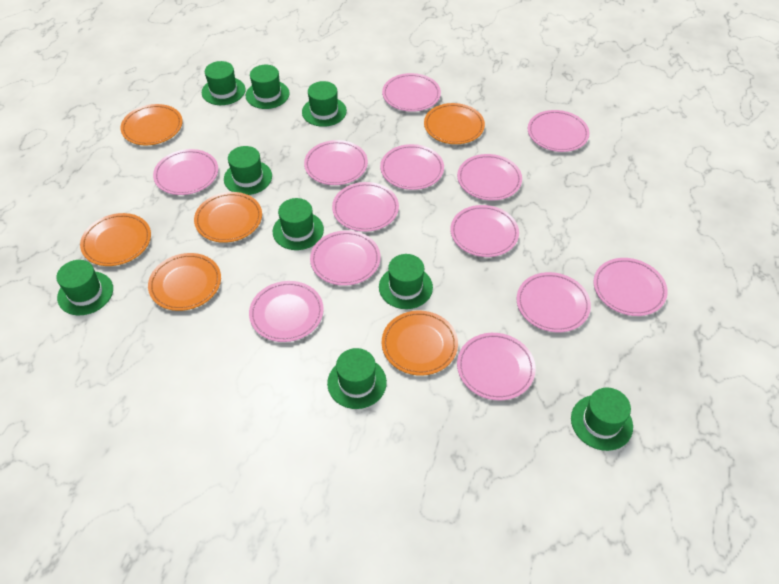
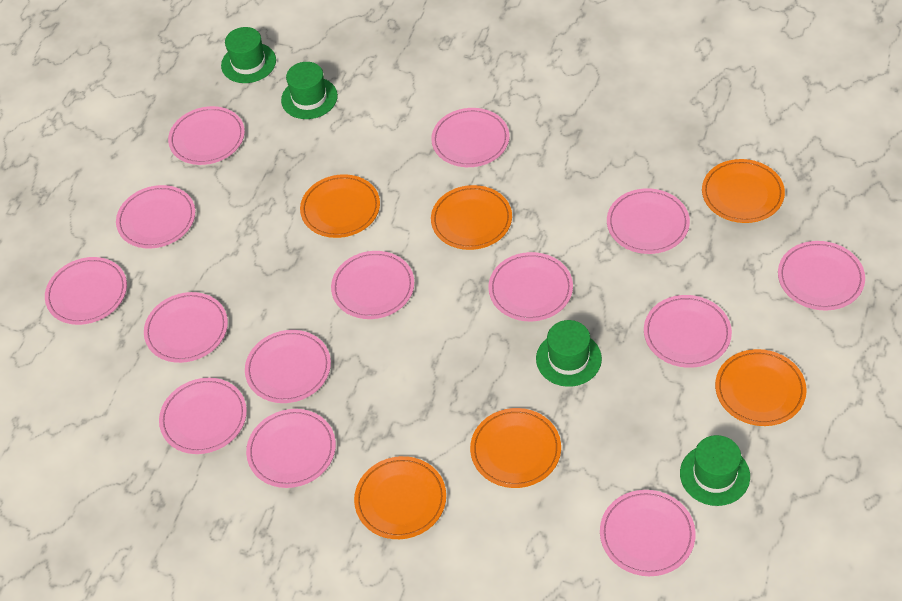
green hat: 9 -> 4
pink plate: 13 -> 14

